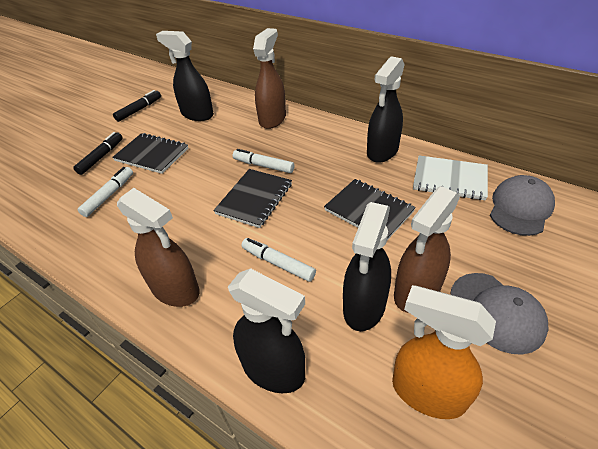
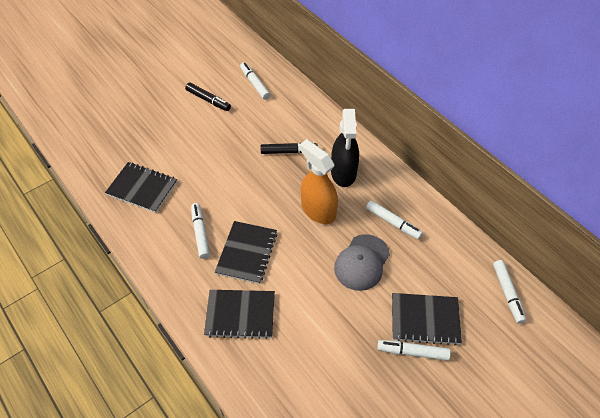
black notebook: 3 -> 4
black spray bottle: 4 -> 1
brown spray bottle: 3 -> 0
grey cap: 2 -> 1
white marker: 3 -> 5
white notebook: 1 -> 0

